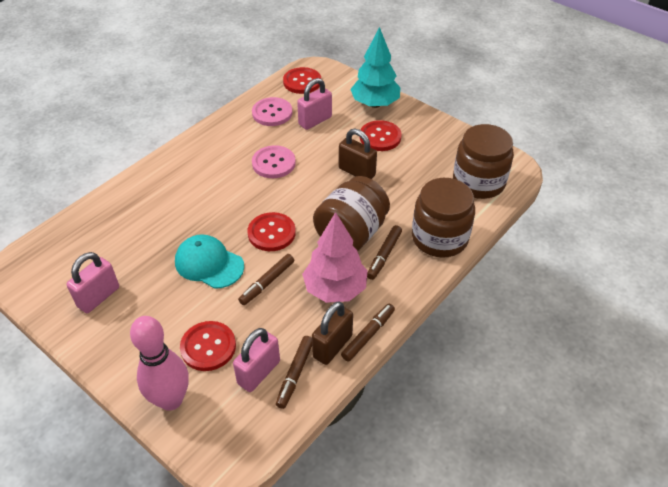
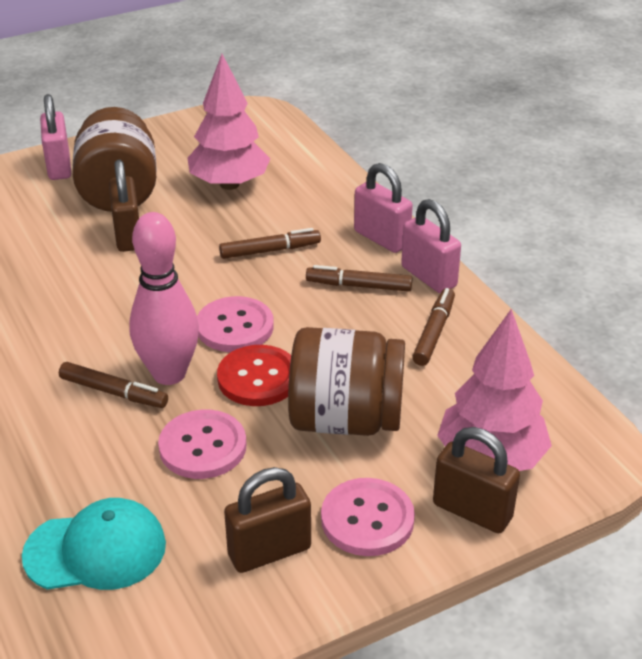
brown jar: 3 -> 2
brown padlock: 2 -> 3
pink button: 2 -> 3
pink tree: 1 -> 2
red button: 4 -> 1
turquoise tree: 1 -> 0

